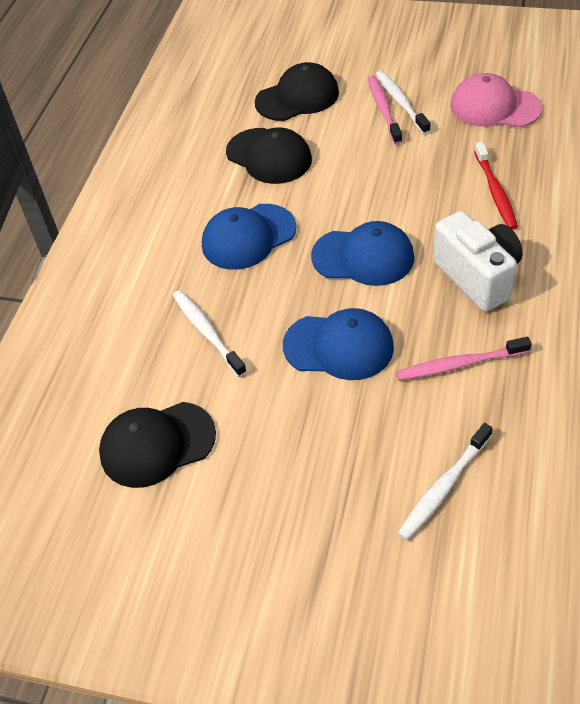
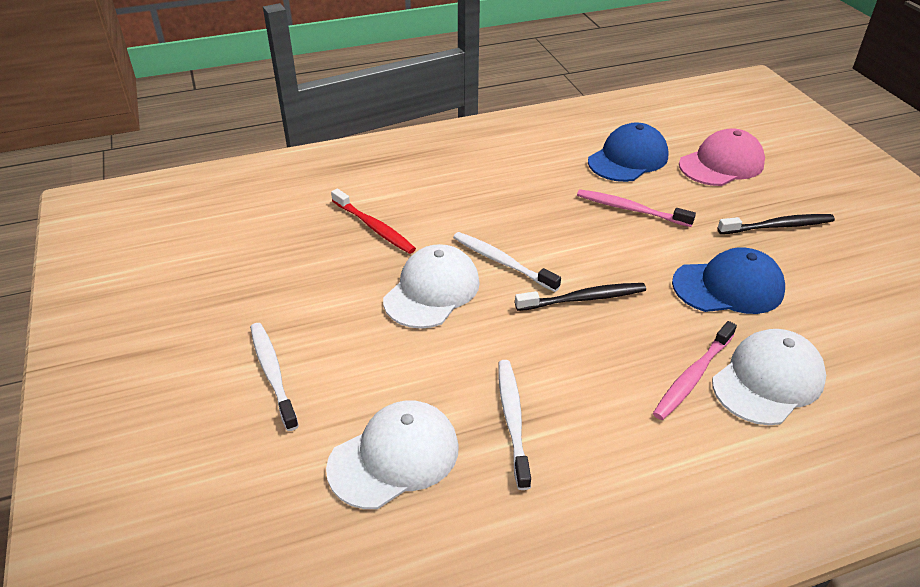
black cap: 3 -> 0
black toothbrush: 0 -> 2
blue cap: 3 -> 2
white camera: 1 -> 0
white cap: 0 -> 3

